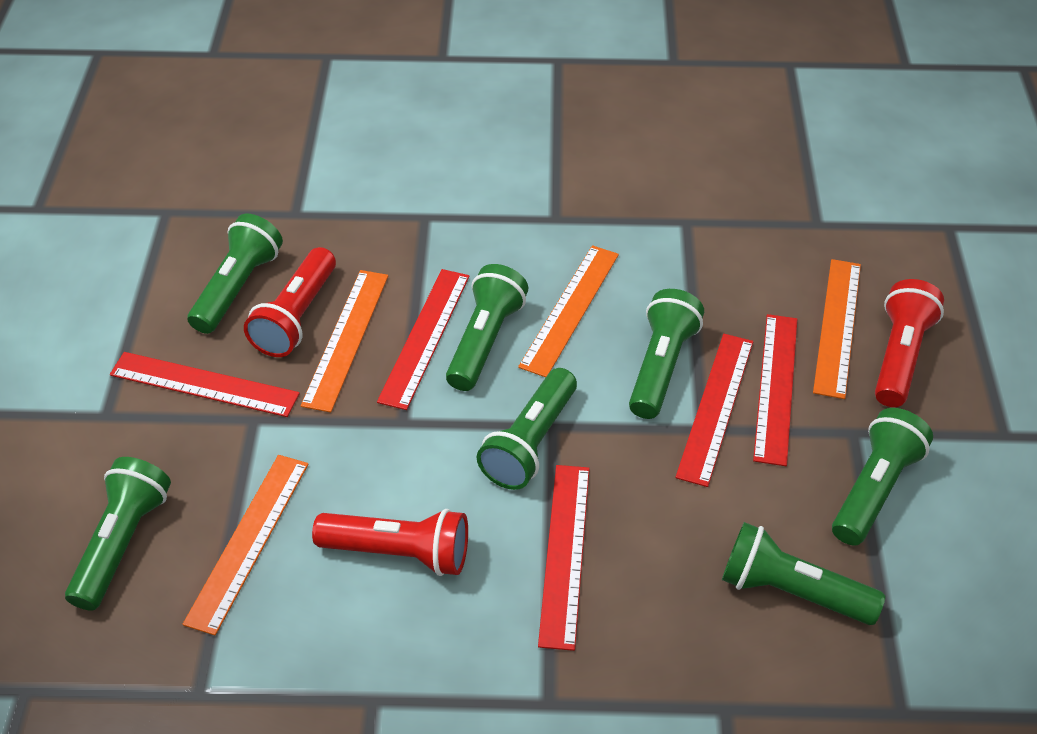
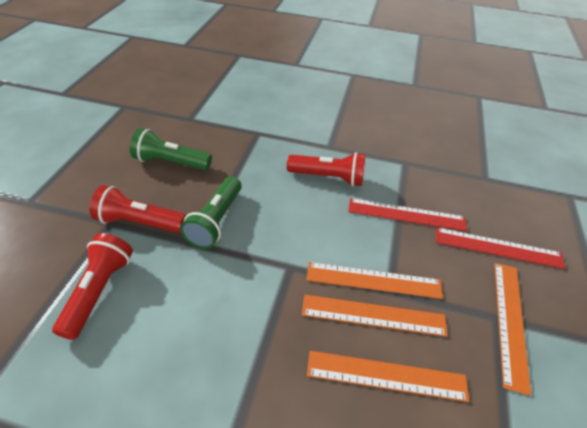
green flashlight: 7 -> 2
red ruler: 5 -> 2

